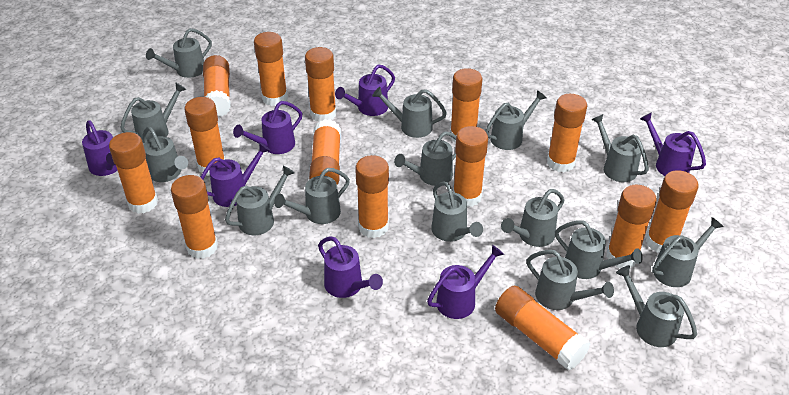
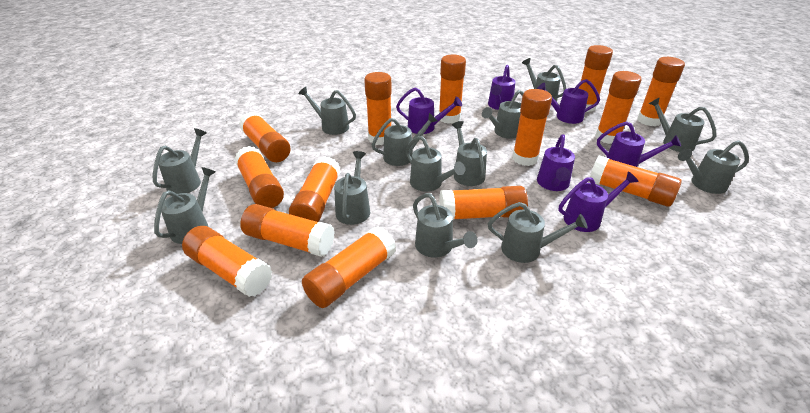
grey watering can: 15 -> 13
purple watering can: 7 -> 6

